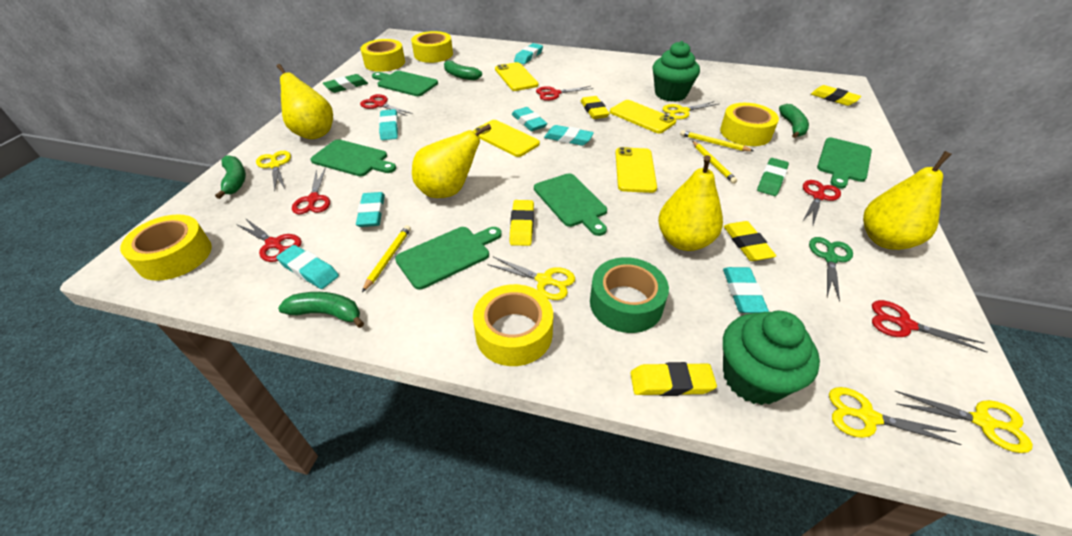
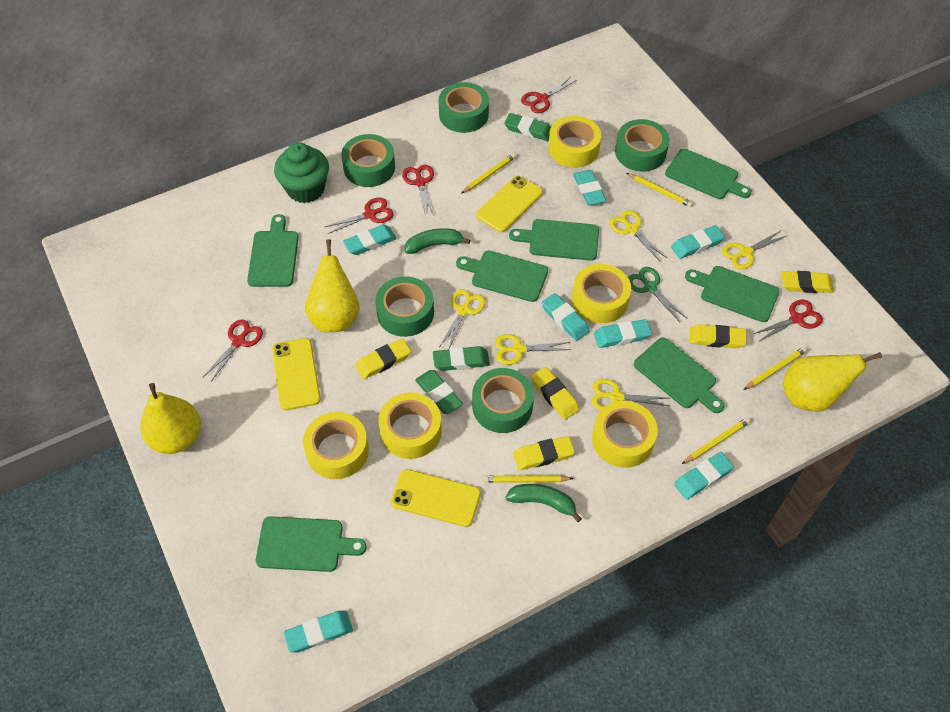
green banana: 4 -> 2
green cupcake: 2 -> 1
green cutting board: 5 -> 7
green eraser: 2 -> 3
green tape: 1 -> 5
red scissors: 6 -> 5
yellow pear: 4 -> 3
yellow pencil: 3 -> 5
yellow phone: 4 -> 3

